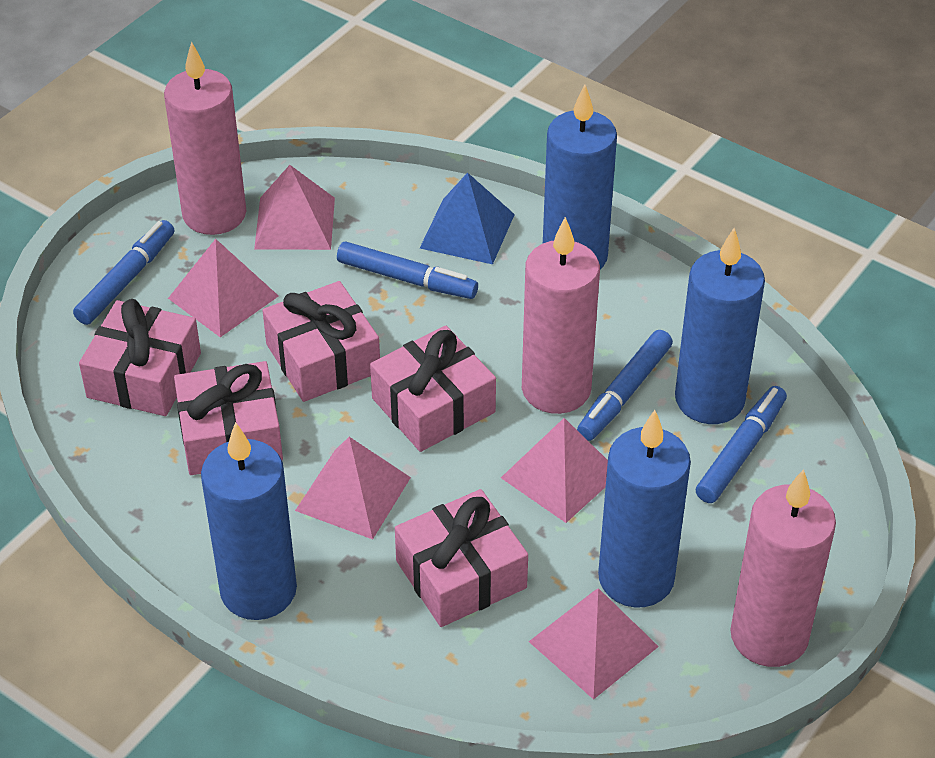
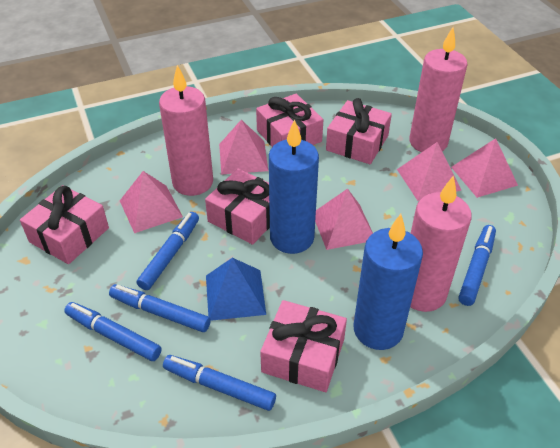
blue candle: 4 -> 2
blue marker: 4 -> 5

